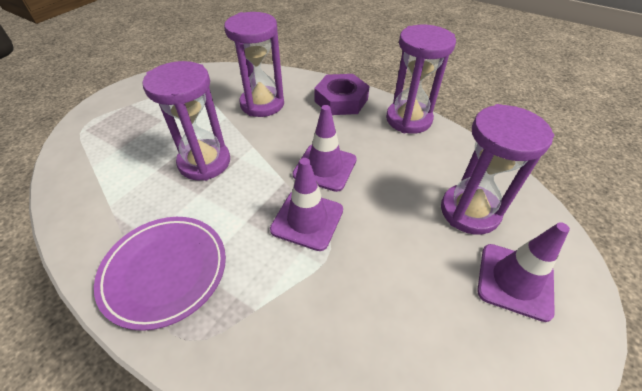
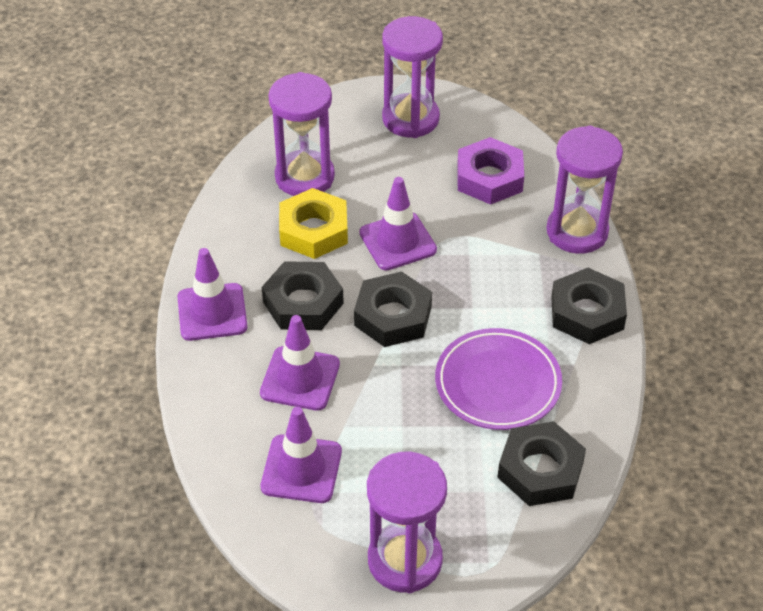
black nut: 0 -> 4
purple traffic cone: 3 -> 4
yellow nut: 0 -> 1

